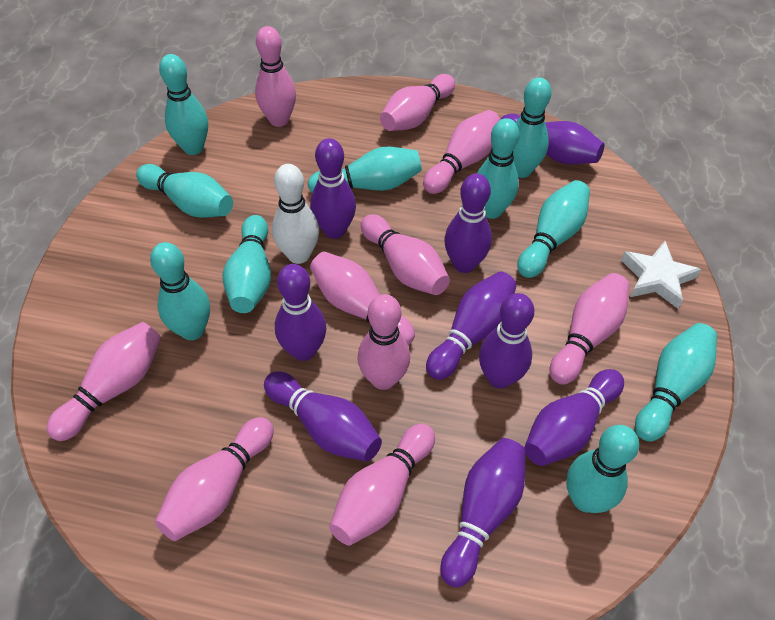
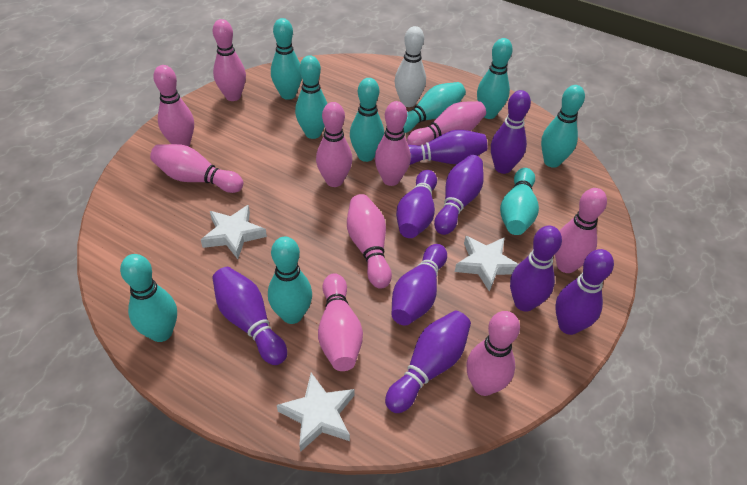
turquoise bowling pin: 10 -> 9
white star: 1 -> 3

